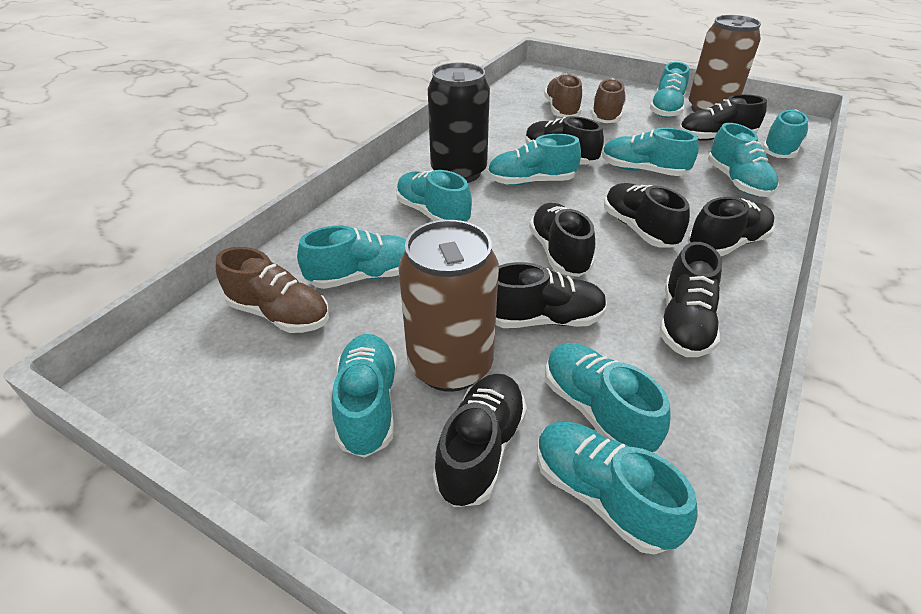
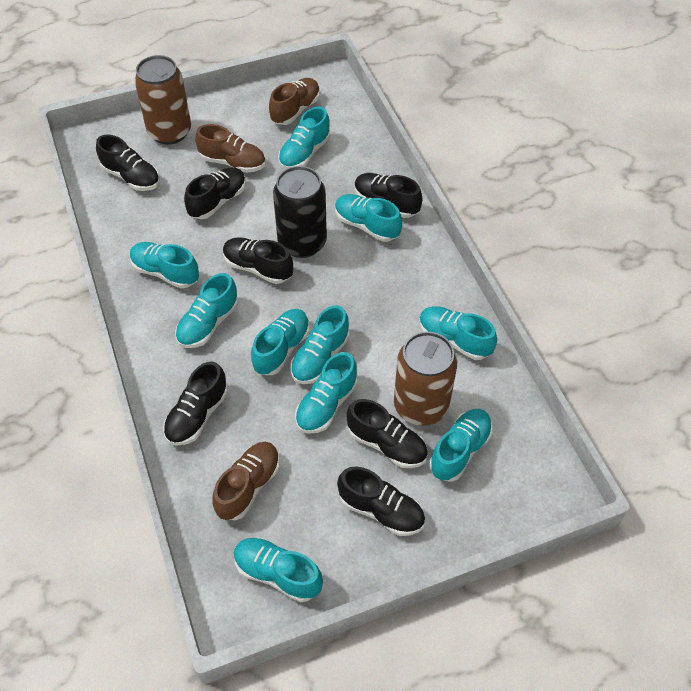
black shoe: 8 -> 7

